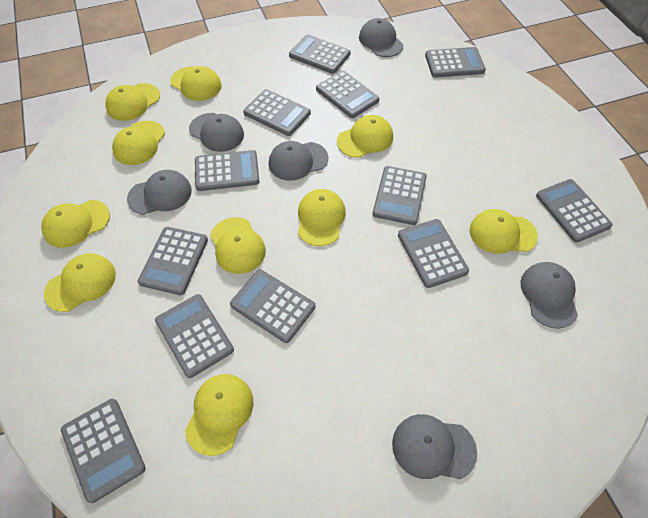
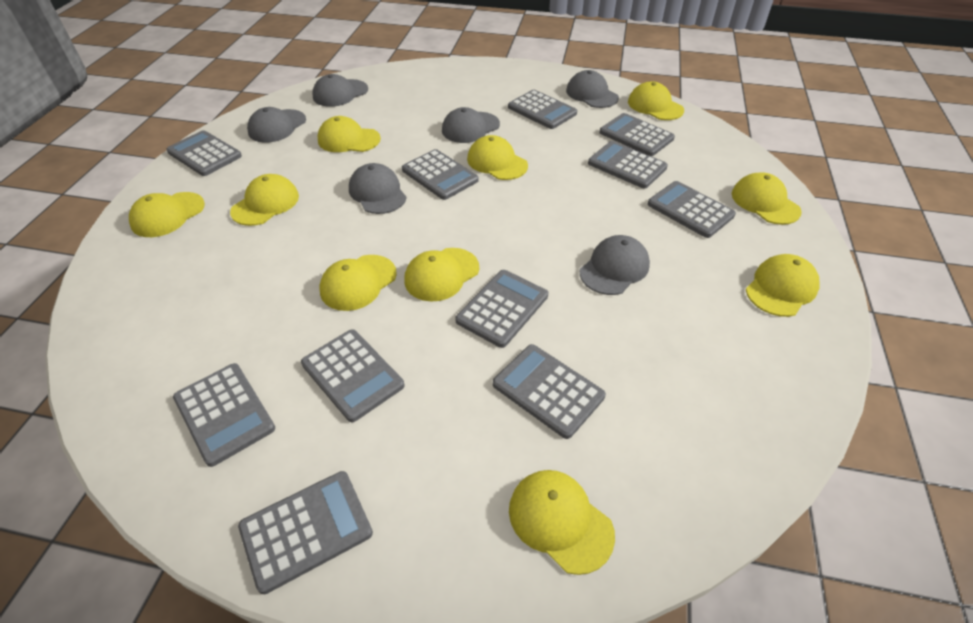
grey calculator: 12 -> 11

